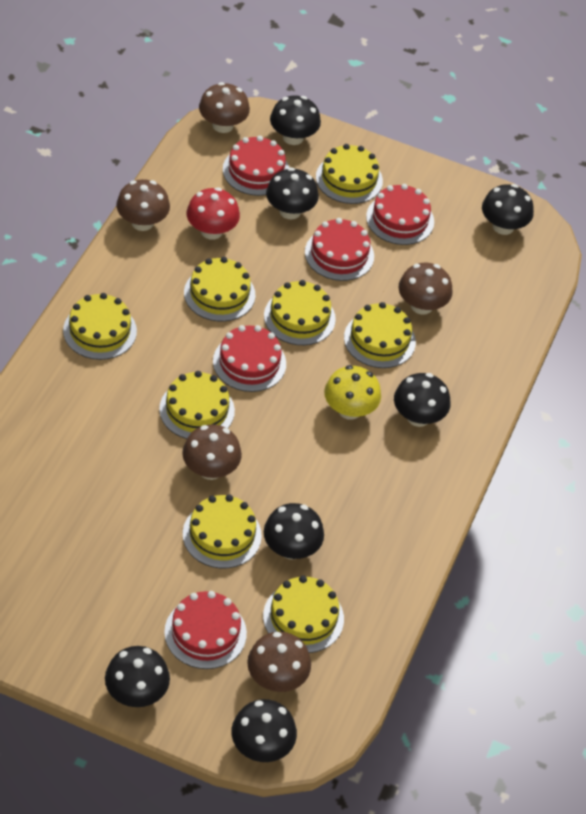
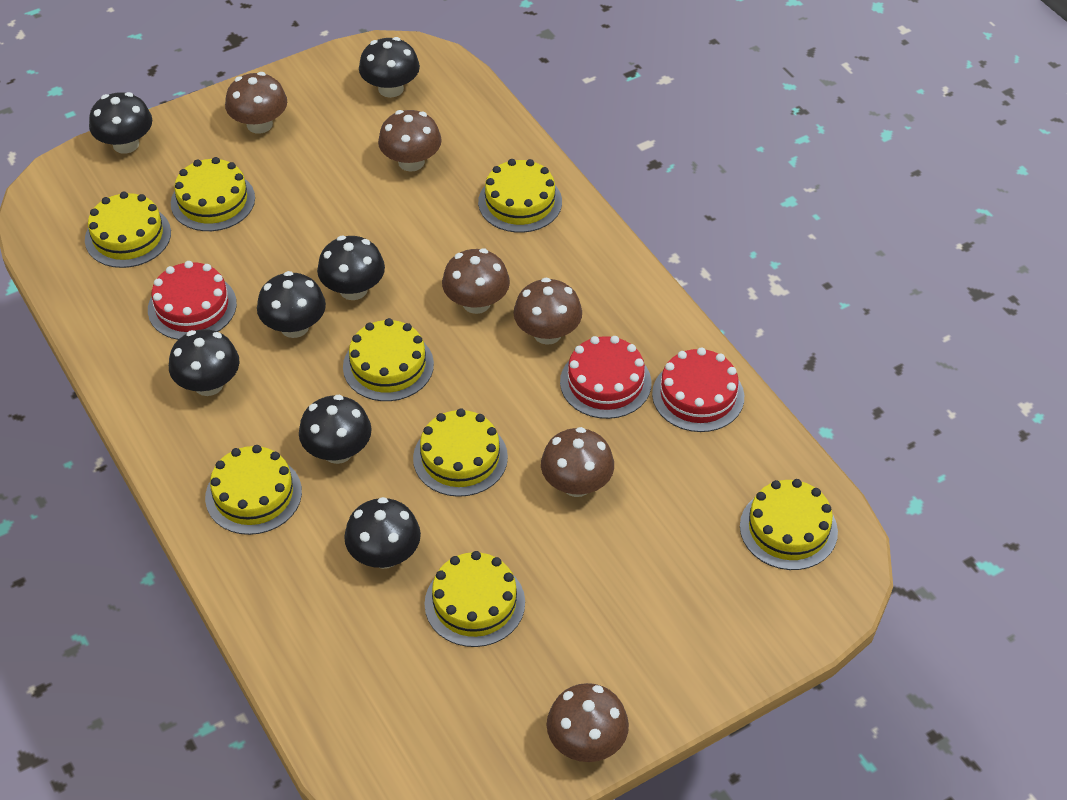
brown mushroom: 5 -> 6
red cake: 5 -> 3
red mushroom: 1 -> 0
yellow mushroom: 1 -> 0

